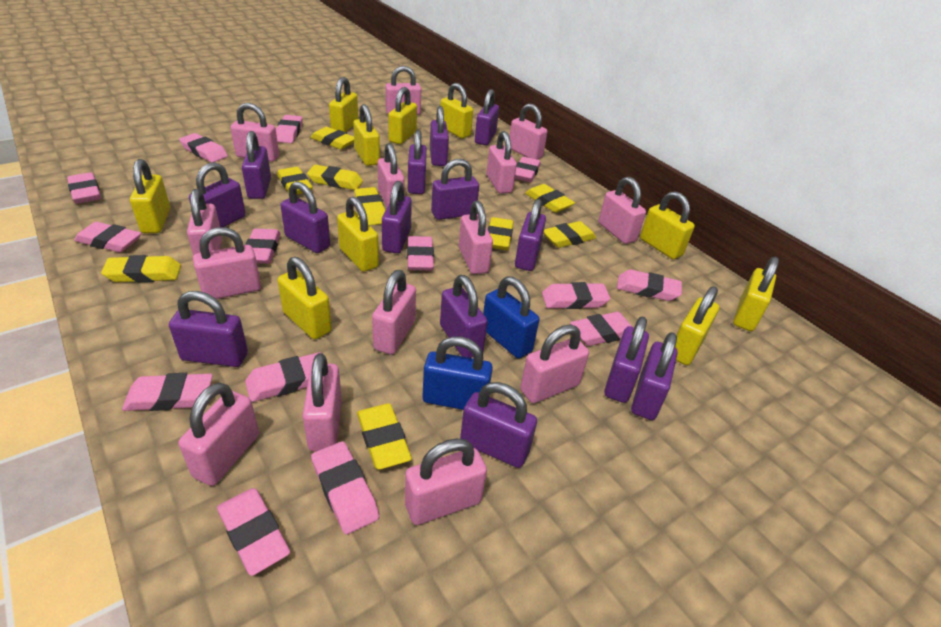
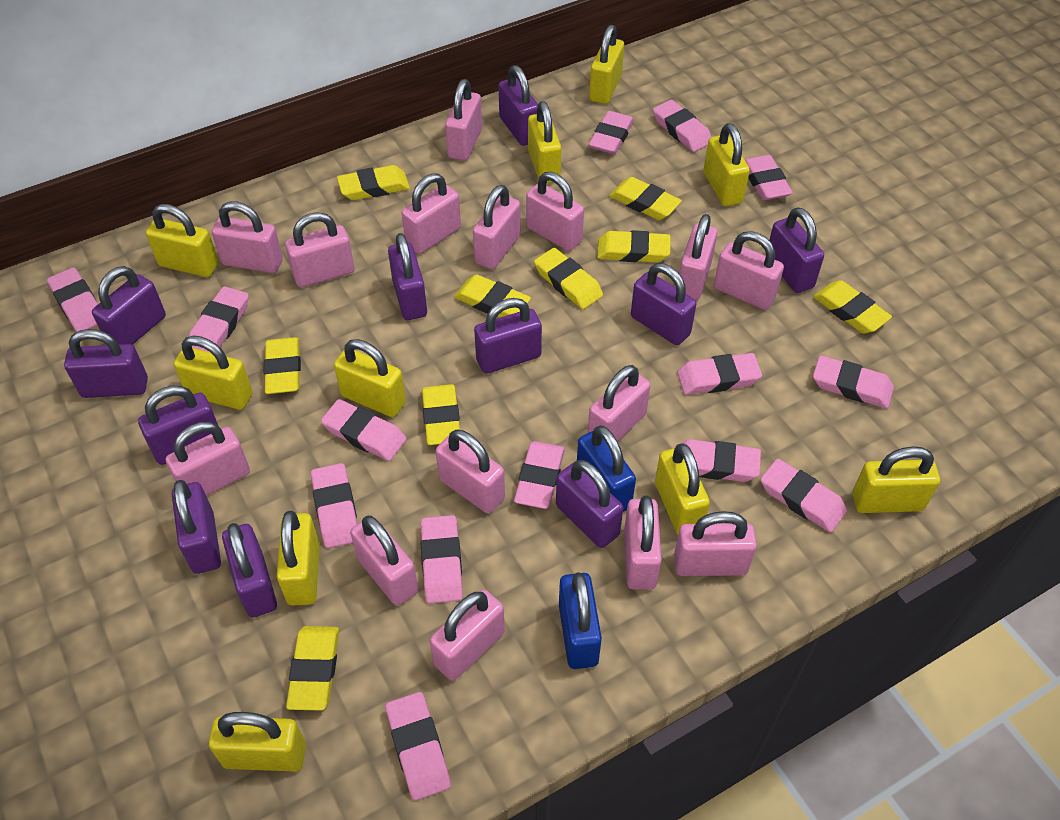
pink padlock: 14 -> 15
purple padlock: 14 -> 11

